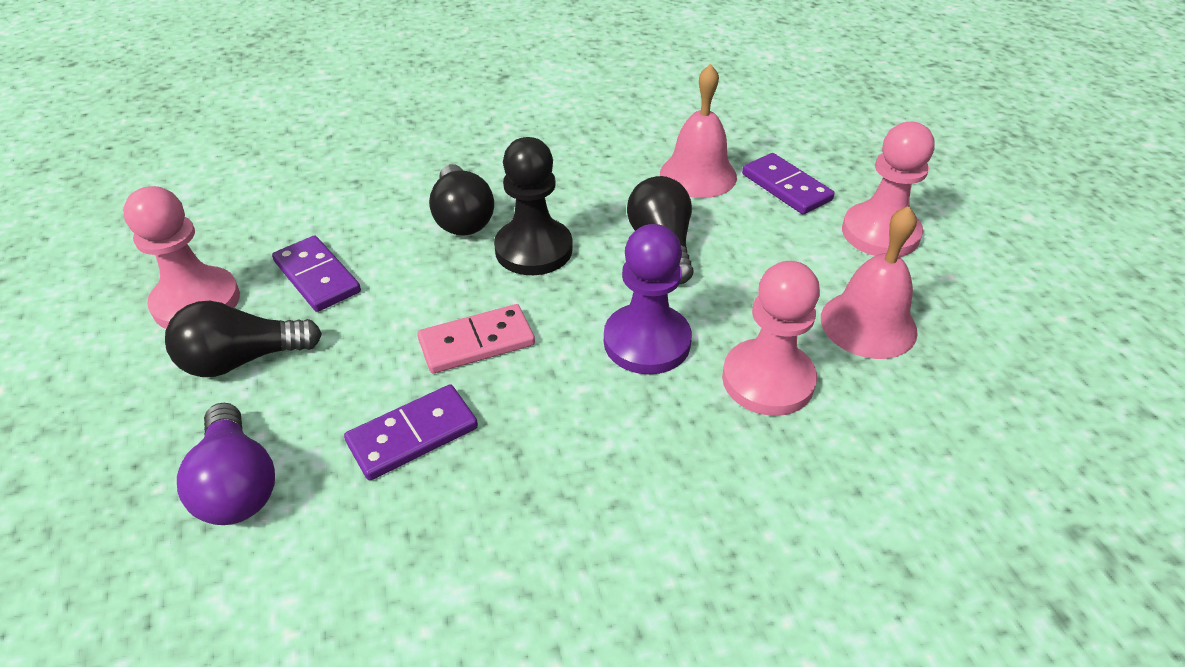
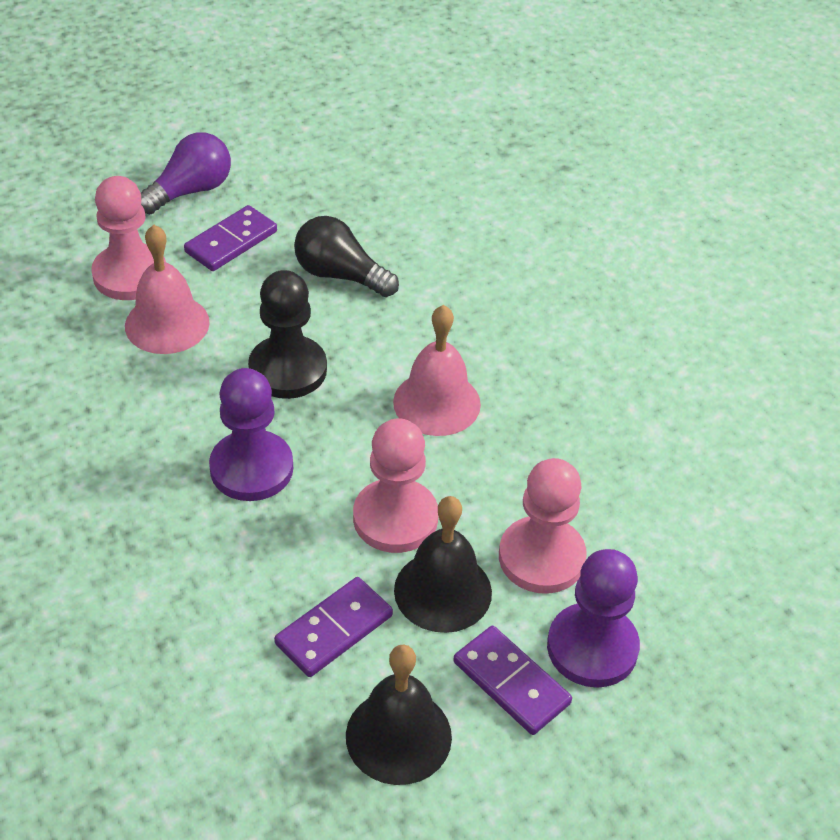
black bell: 0 -> 2
black light bulb: 3 -> 1
pink domino: 1 -> 0
purple pawn: 1 -> 2

